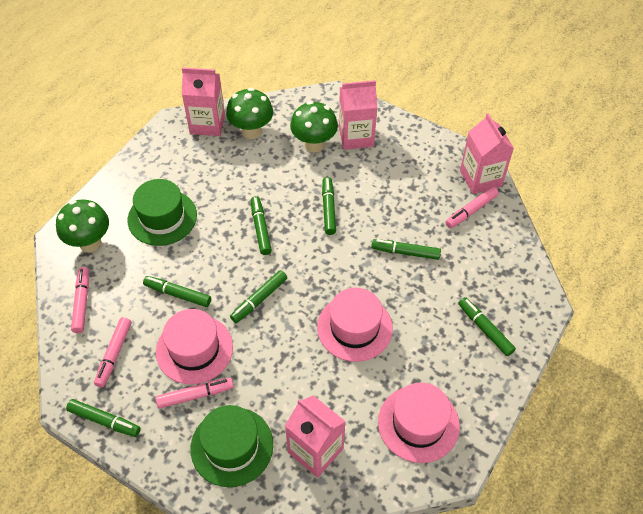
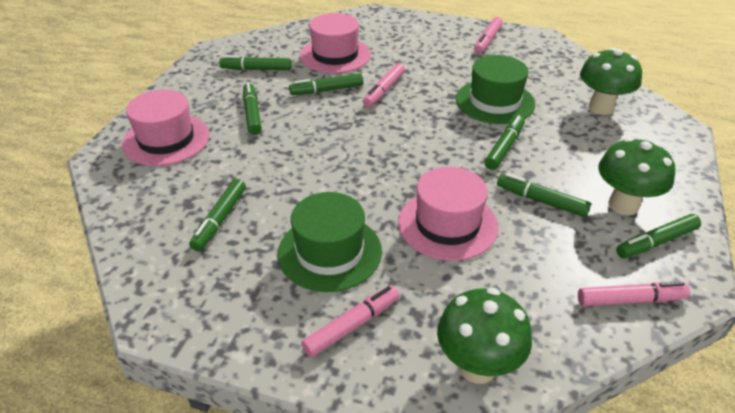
pink carton: 4 -> 0

